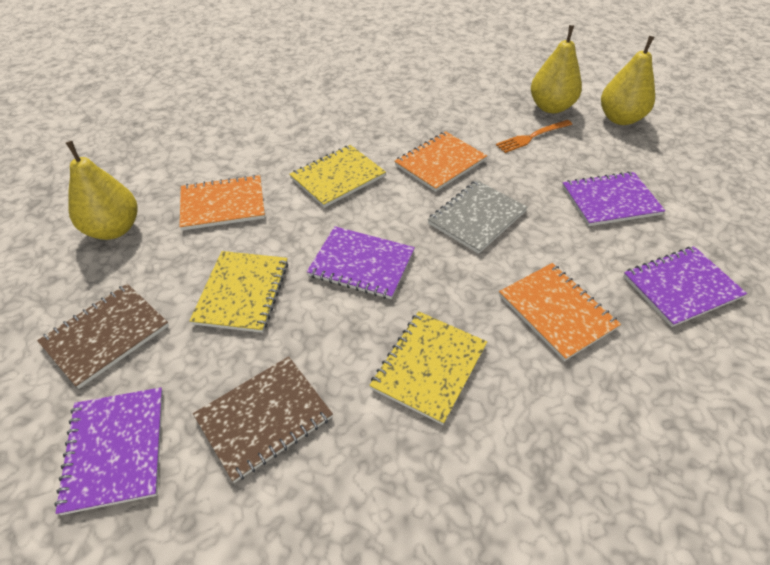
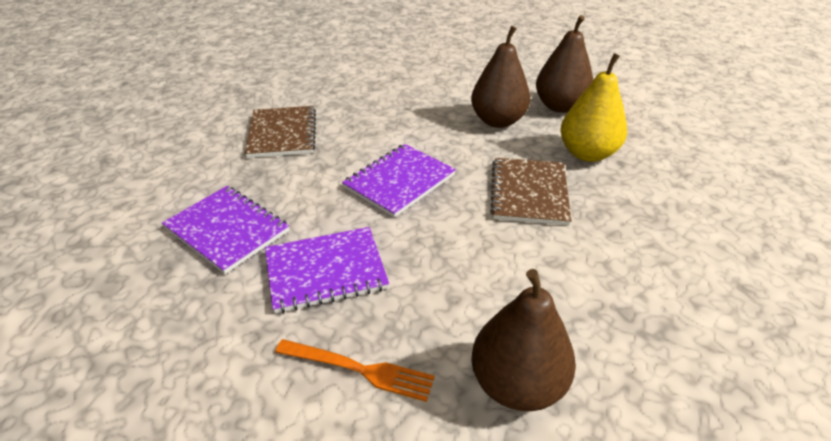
brown pear: 0 -> 3
grey notebook: 1 -> 0
orange notebook: 3 -> 0
purple notebook: 4 -> 3
yellow notebook: 3 -> 0
yellow pear: 3 -> 1

